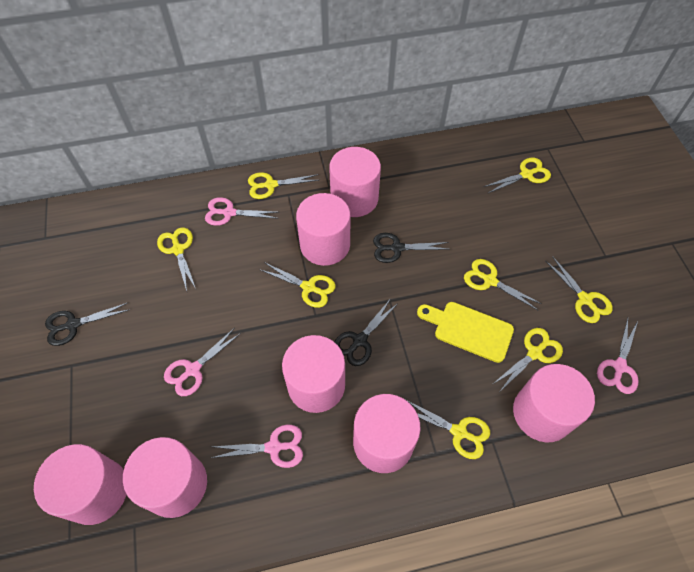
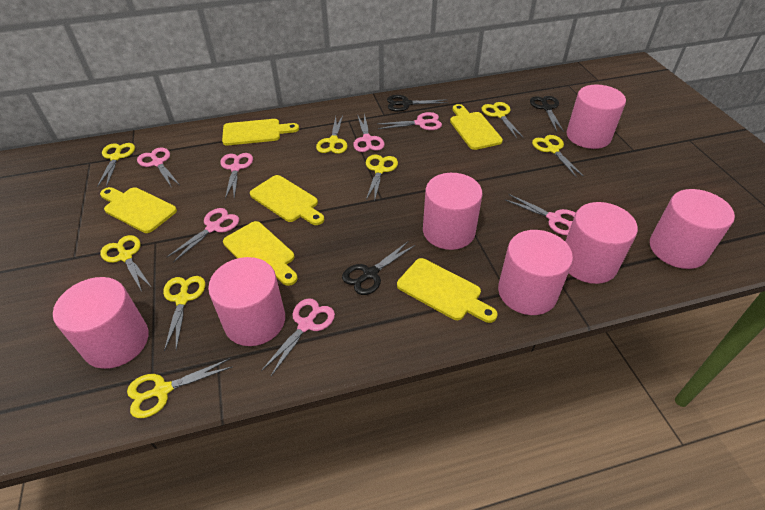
pink scissors: 4 -> 7
yellow cutting board: 1 -> 6

